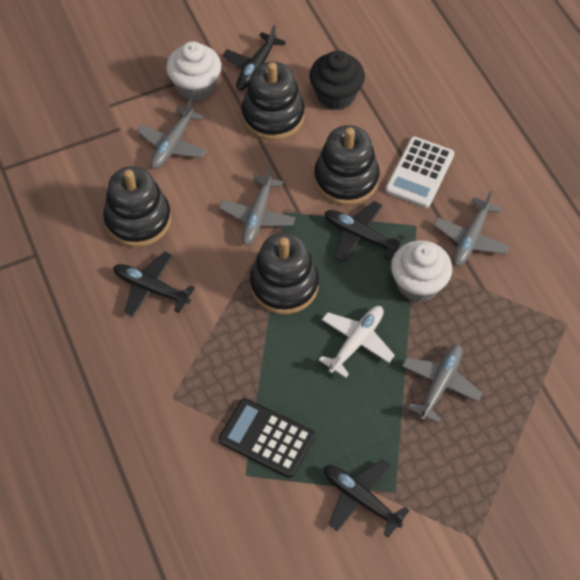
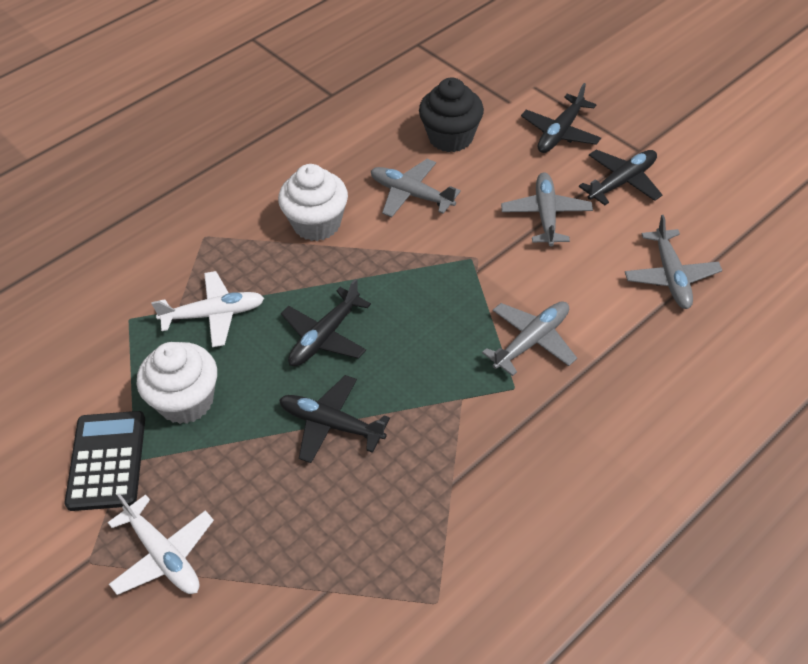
black stacking toy: 4 -> 0
white calculator: 1 -> 0
white plane: 1 -> 2

